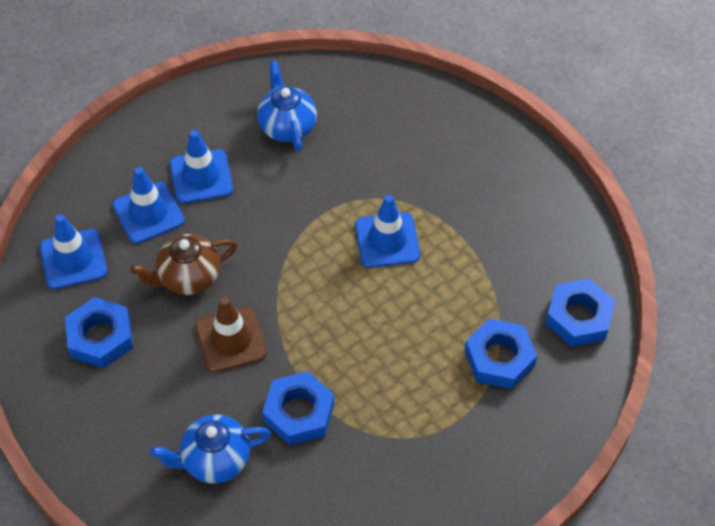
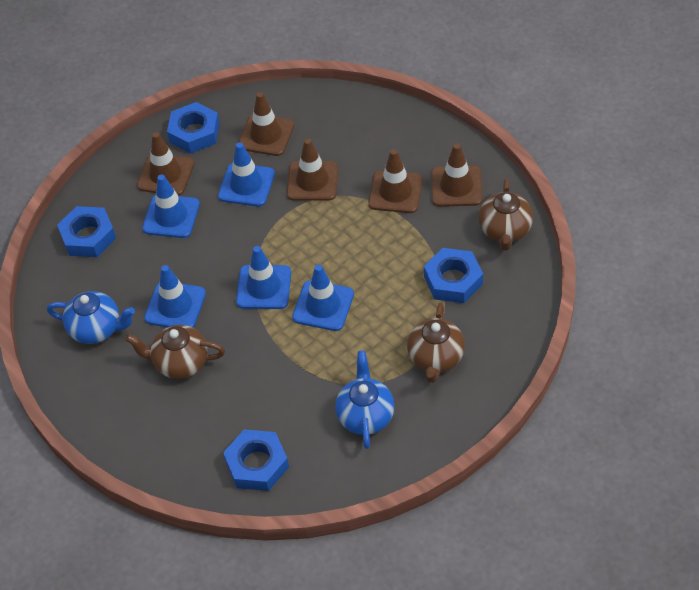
blue traffic cone: 4 -> 5
brown teapot: 1 -> 3
brown traffic cone: 1 -> 5

